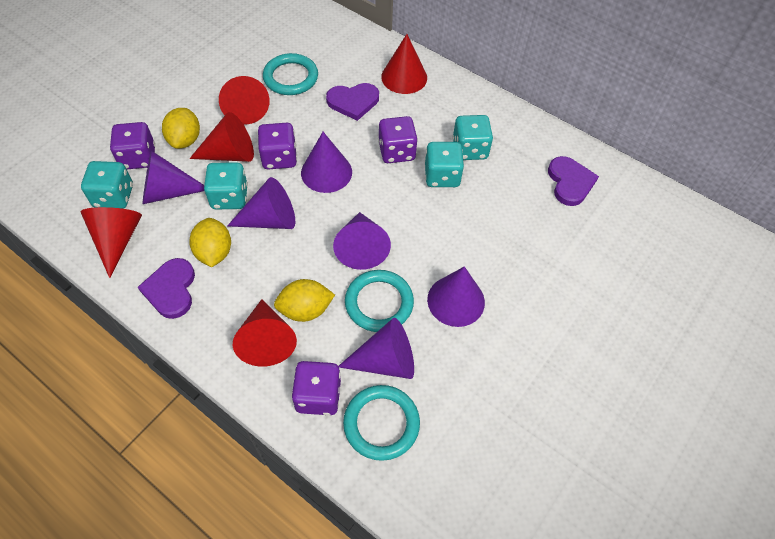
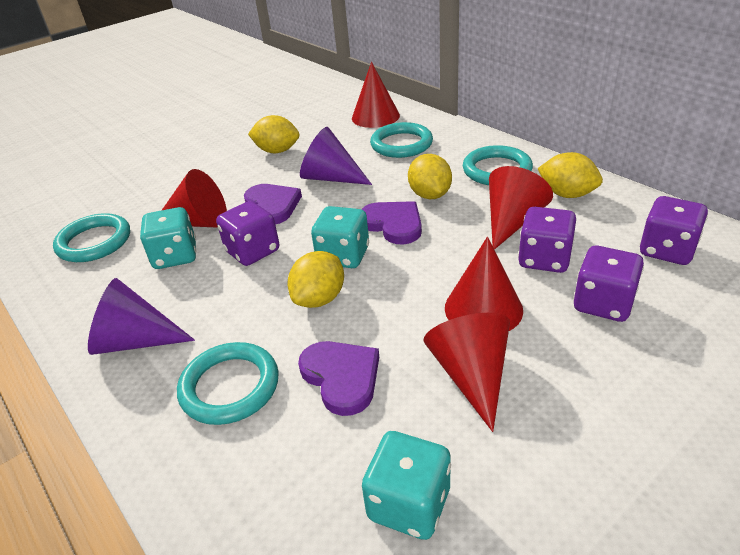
purple cone: 6 -> 2
turquoise dice: 4 -> 3
turquoise ring: 3 -> 4
yellow lemon: 3 -> 4

